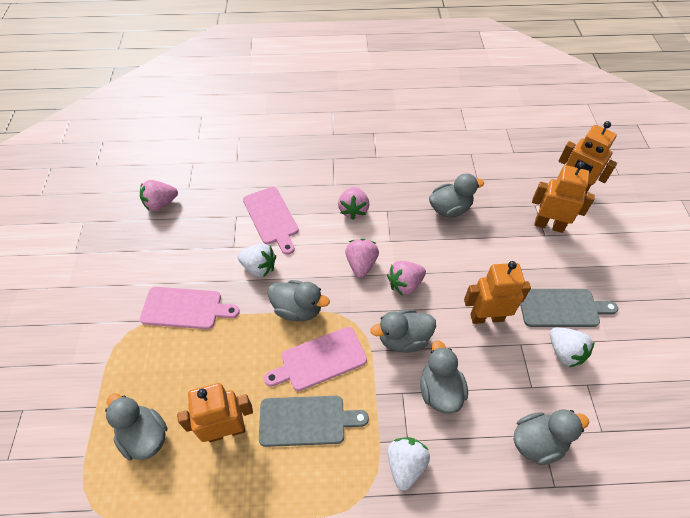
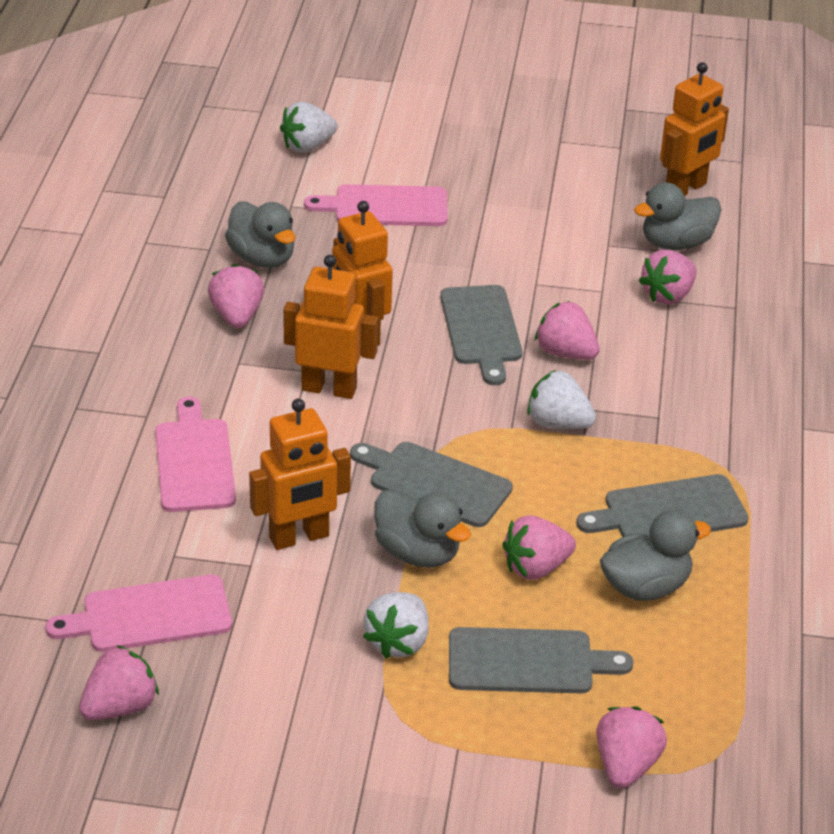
grey cutting board: 2 -> 4
grey duck: 6 -> 4
pink strawberry: 4 -> 6

